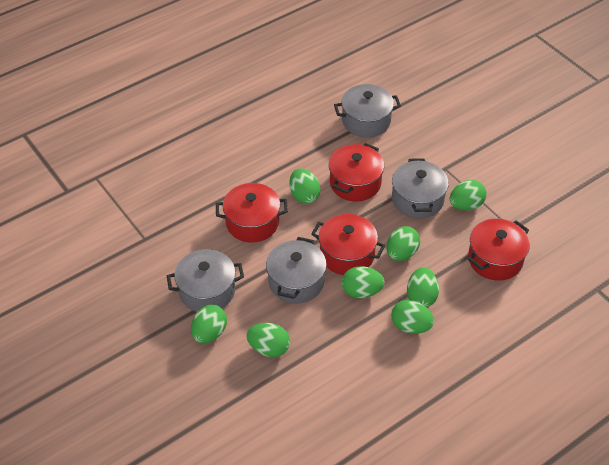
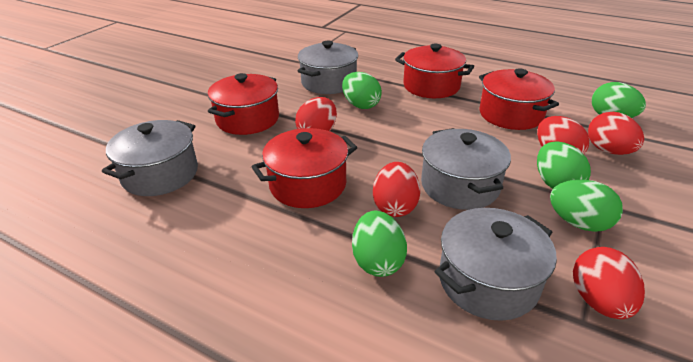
green egg: 8 -> 5
red egg: 0 -> 5

